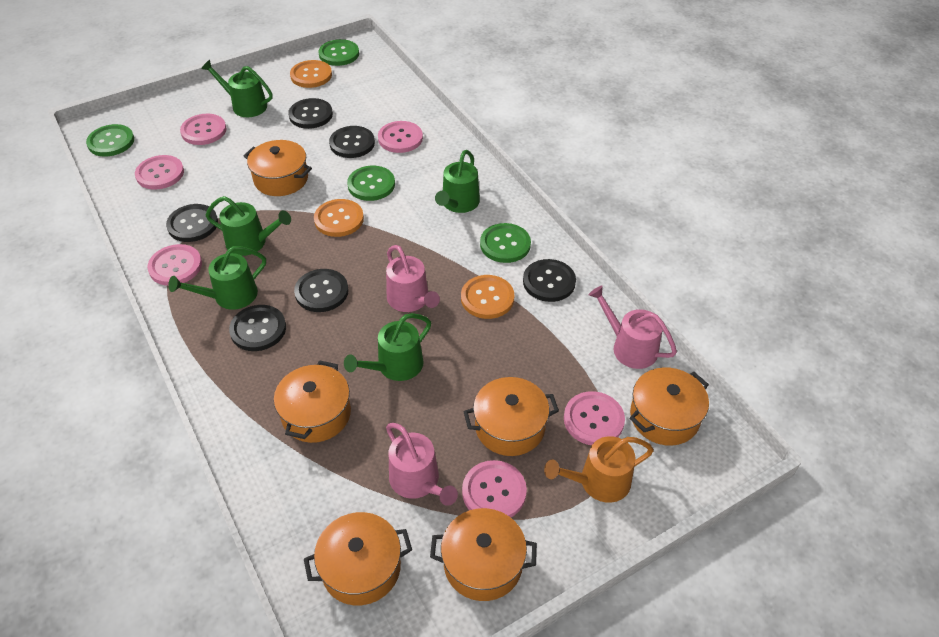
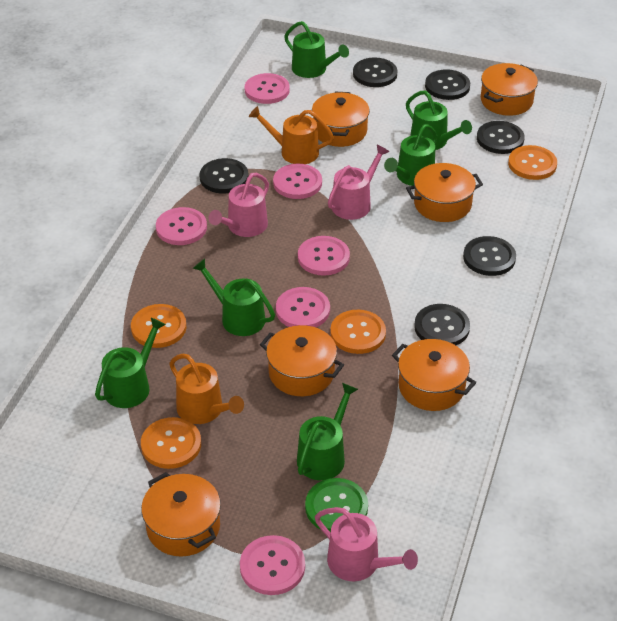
green button: 4 -> 1
green watering can: 5 -> 6
orange button: 3 -> 4
orange watering can: 1 -> 2

